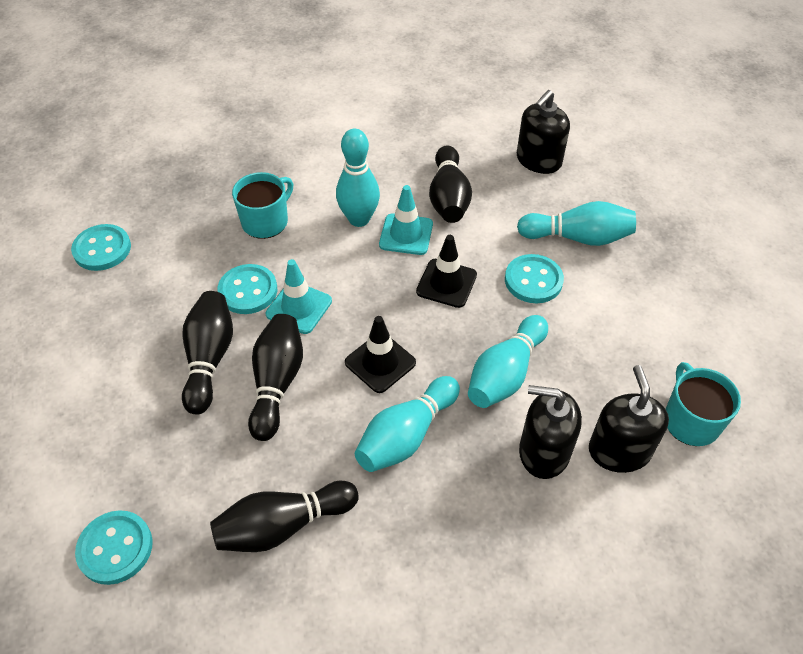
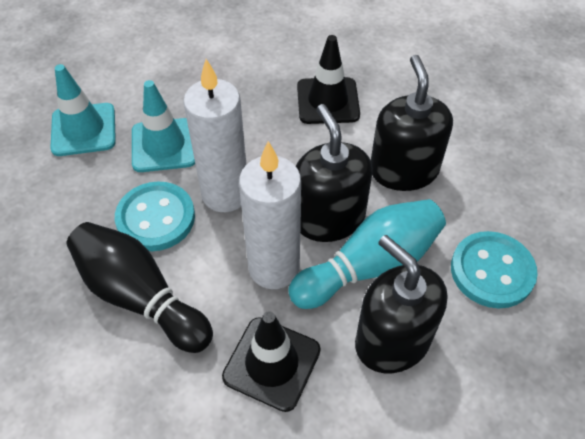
black bowling pin: 4 -> 1
turquoise bowling pin: 4 -> 1
turquoise button: 4 -> 2
turquoise mug: 2 -> 0
white candle: 0 -> 2

